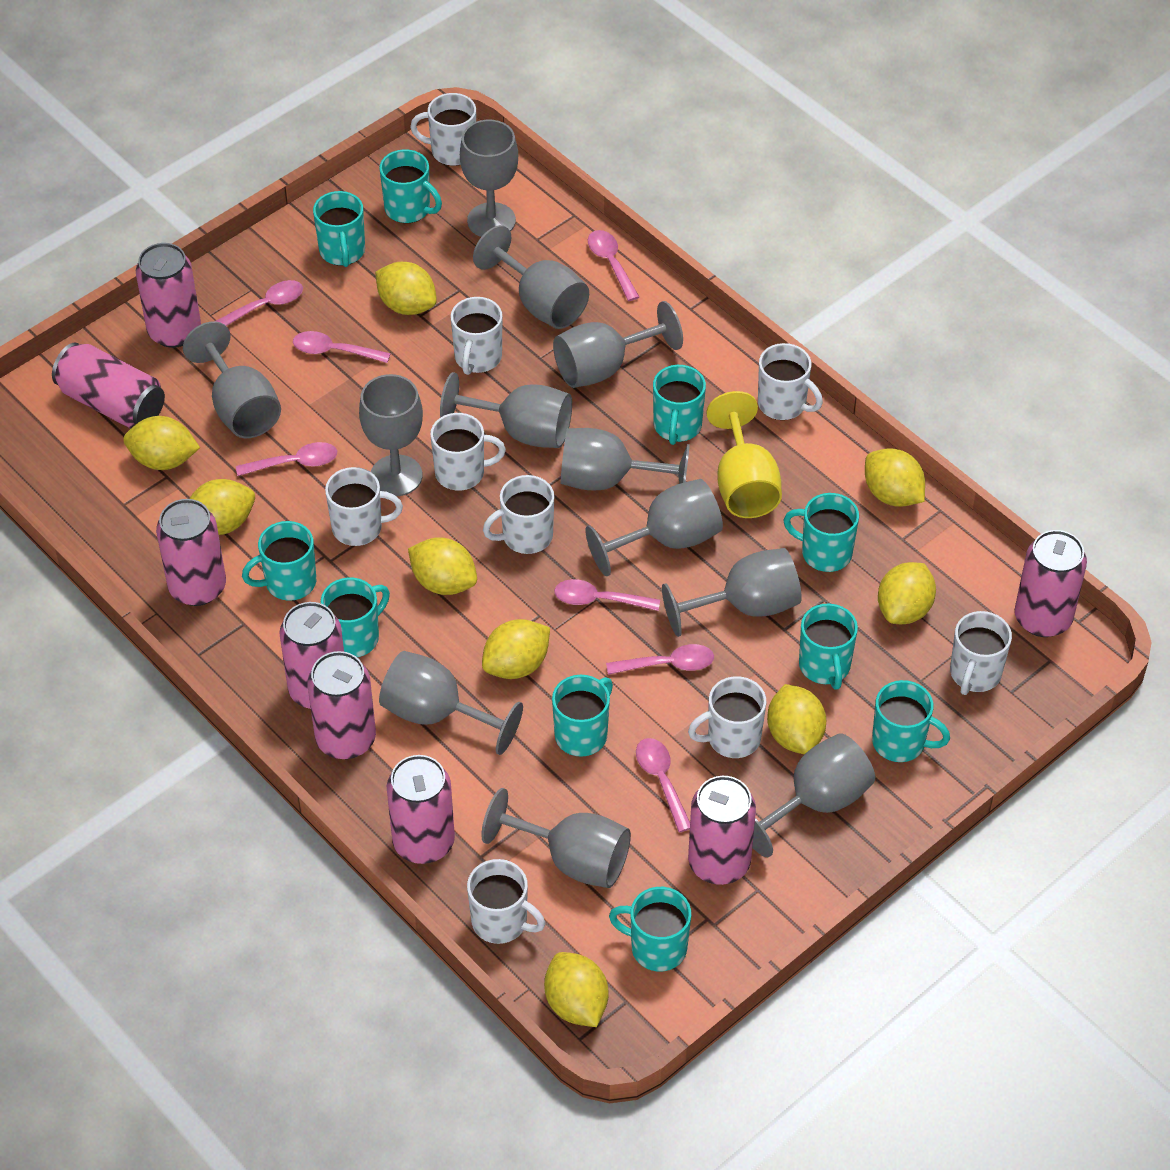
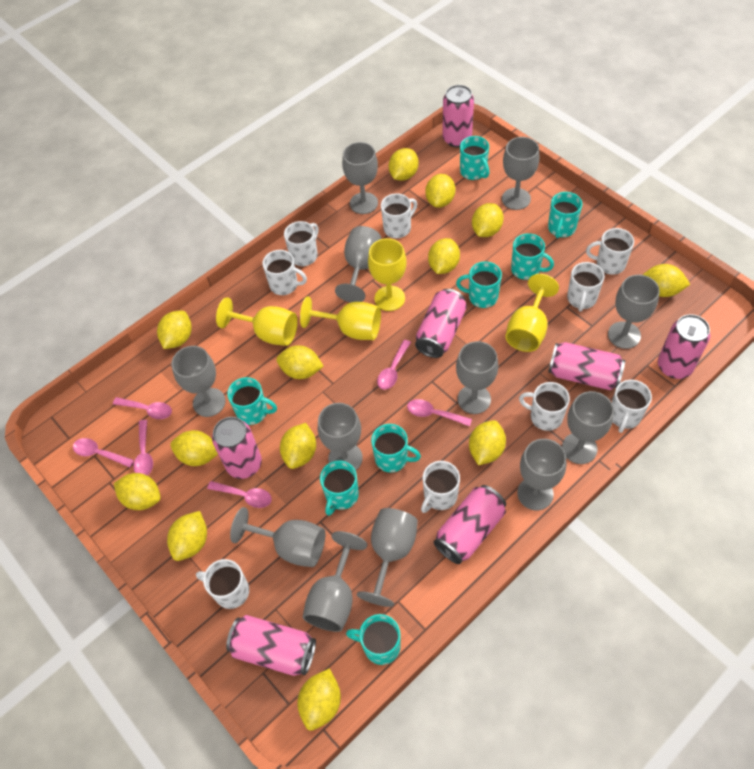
pink can: 8 -> 7
pink spoon: 7 -> 6
turquoise mug: 10 -> 8
yellow goblet: 1 -> 4
yellow lemon: 9 -> 13

